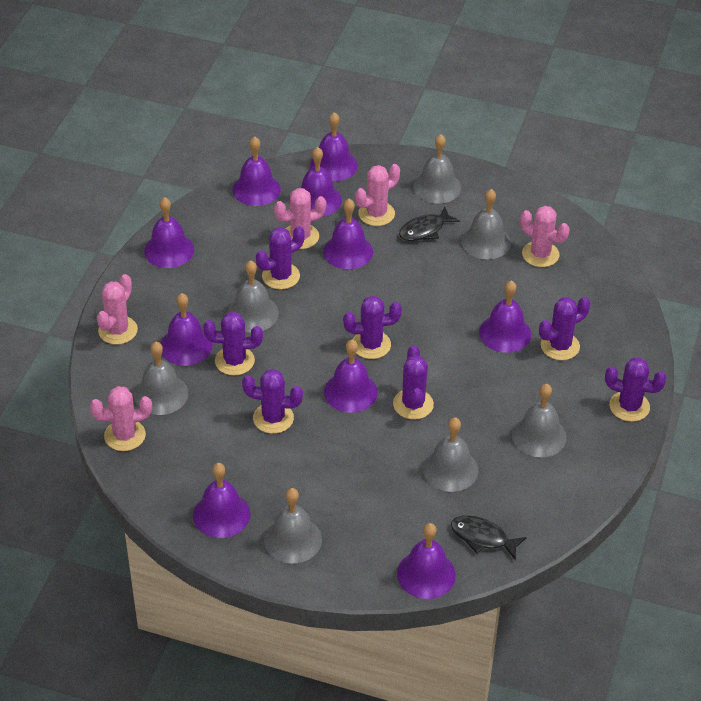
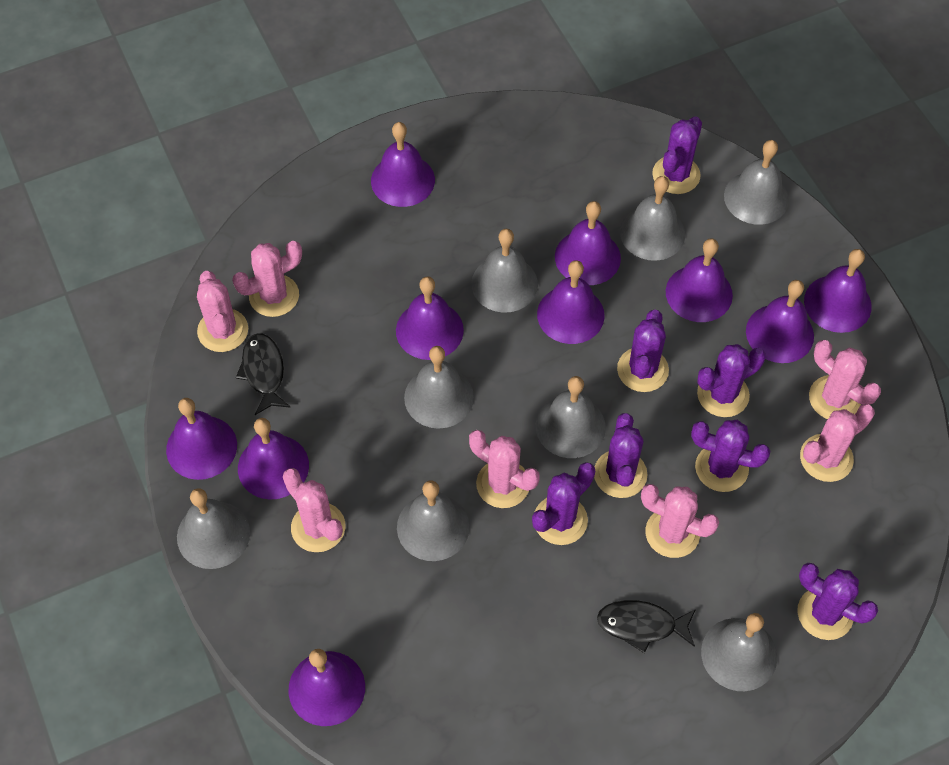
grey bell: 7 -> 8
pink cactus: 5 -> 7

